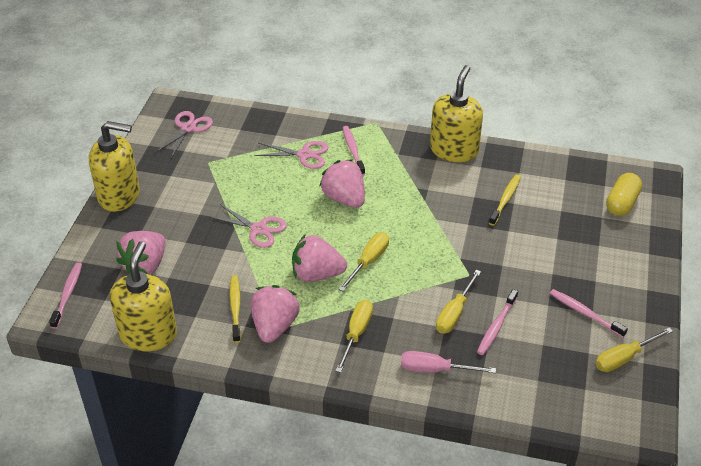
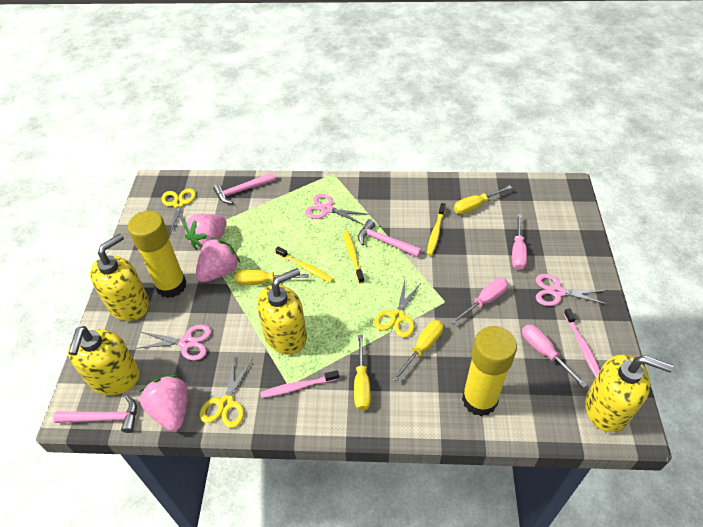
pink hammer: 0 -> 3
pink screwdriver: 1 -> 3
pink strawberry: 4 -> 3
pink toothbrush: 4 -> 2
yellow capsule: 1 -> 0
yellow glue stick: 0 -> 2
yellow scissors: 0 -> 3
yellow soap dispenser: 3 -> 4
yellow toothbrush: 2 -> 3

